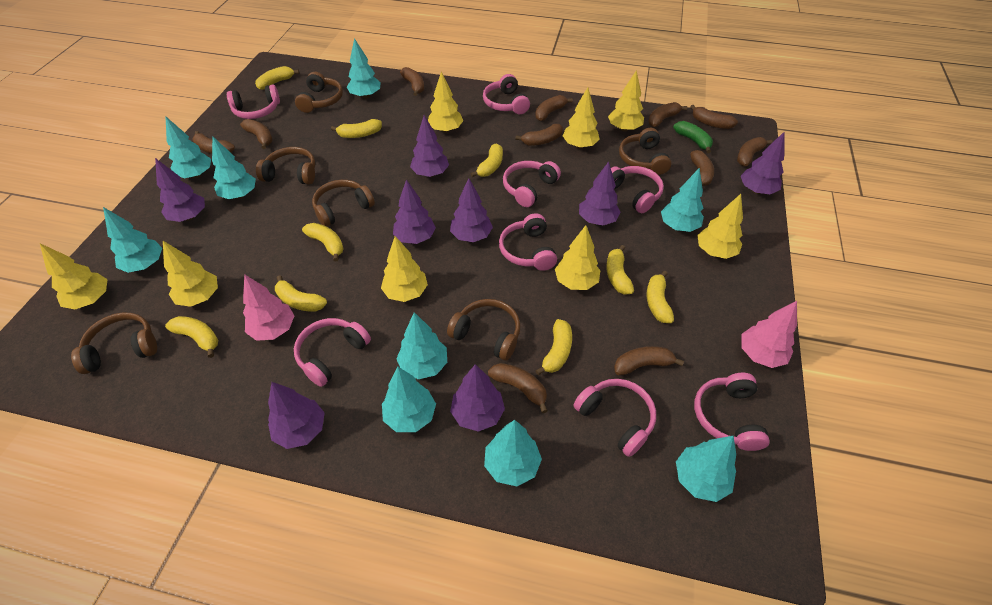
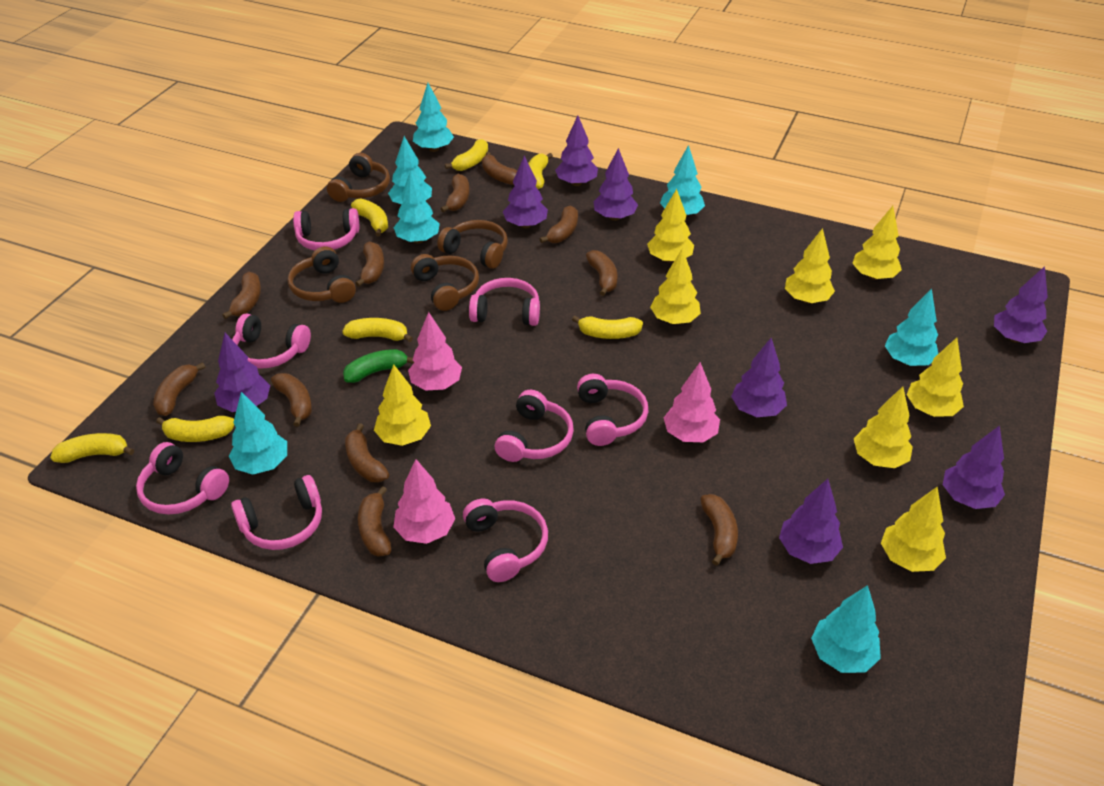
brown headphones: 6 -> 4
pink tree: 2 -> 3
turquoise tree: 9 -> 7
yellow banana: 9 -> 7

